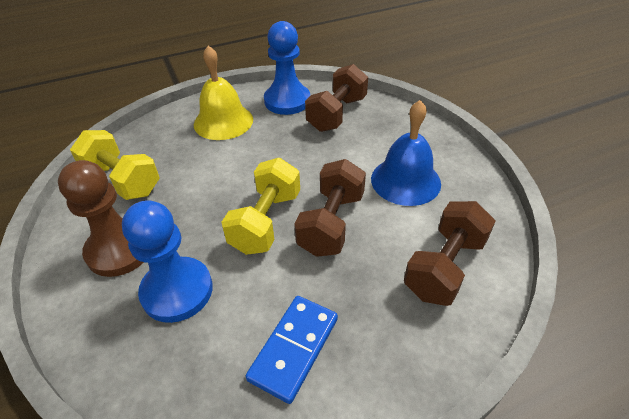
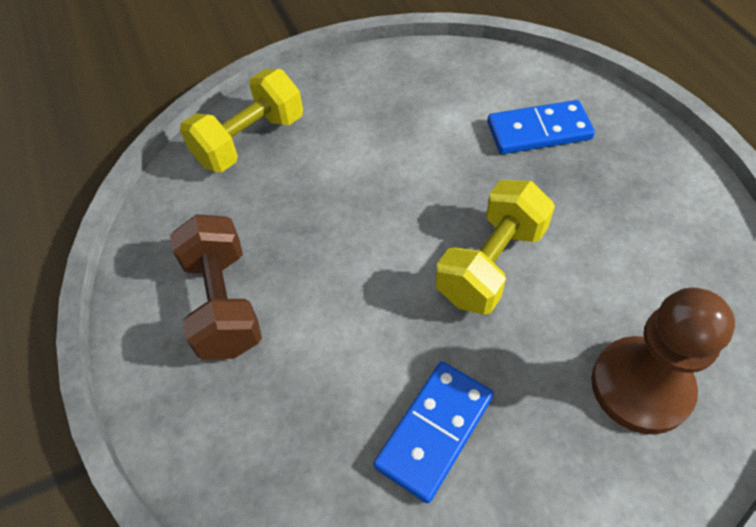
blue bell: 1 -> 0
blue domino: 1 -> 2
blue pawn: 2 -> 0
brown dumbbell: 3 -> 1
yellow bell: 1 -> 0

